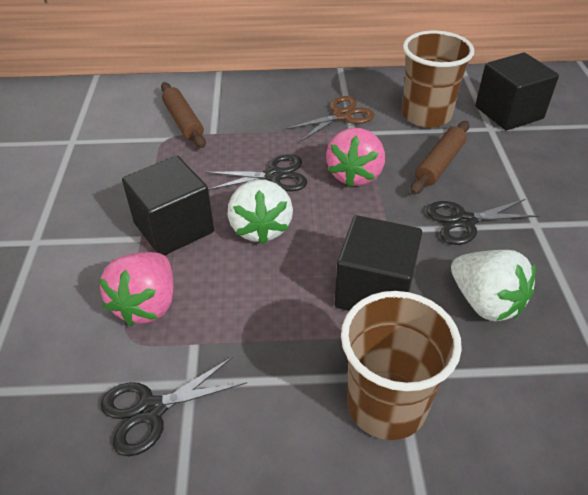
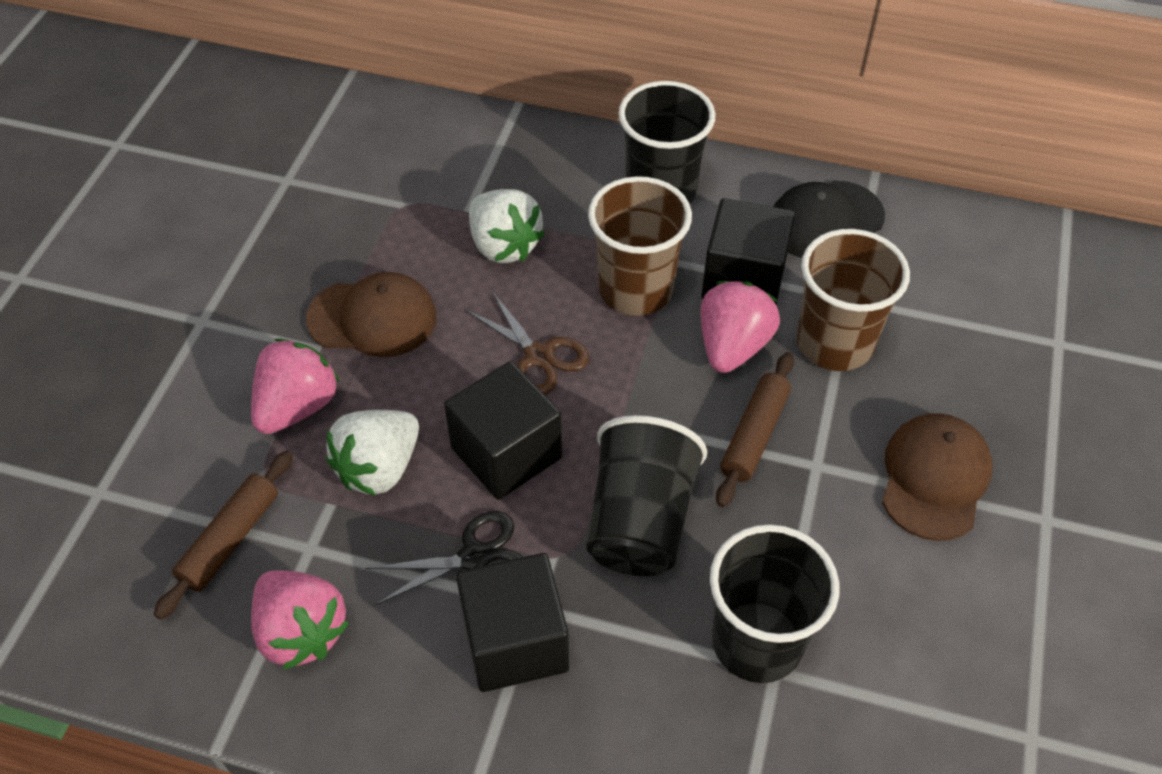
black cap: 0 -> 1
black cup: 0 -> 3
black scissors: 3 -> 1
brown cap: 0 -> 2
pink strawberry: 2 -> 3

